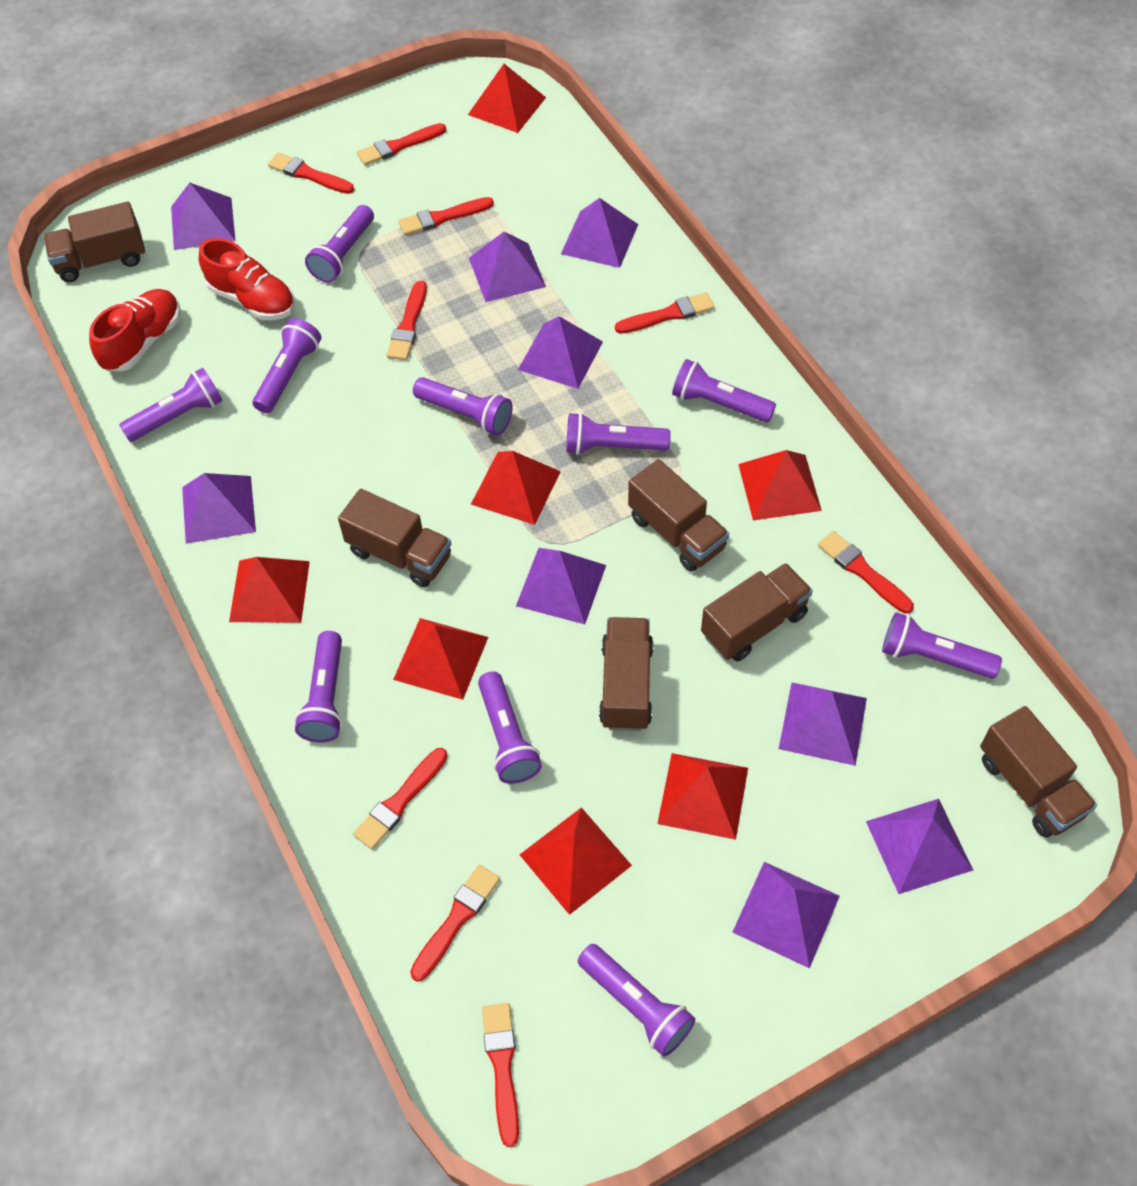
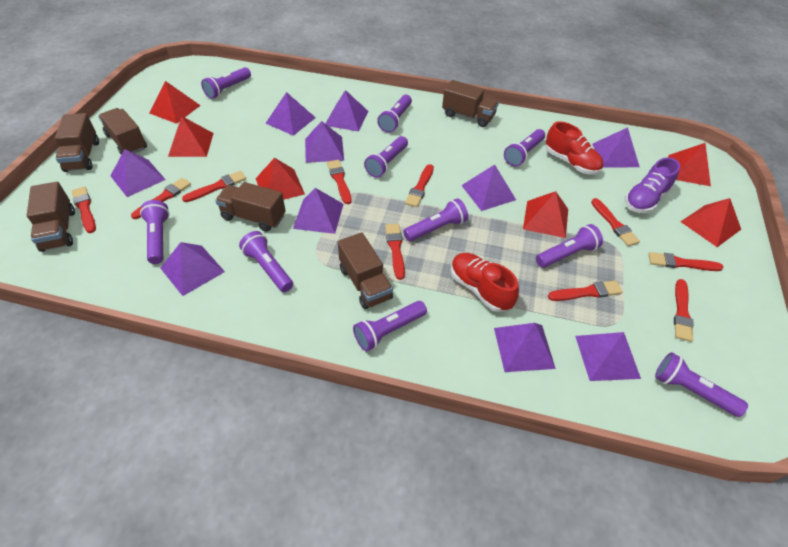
purple pyramid: 9 -> 10
purple shoe: 0 -> 1
red brush: 9 -> 10
red pyramid: 7 -> 6

